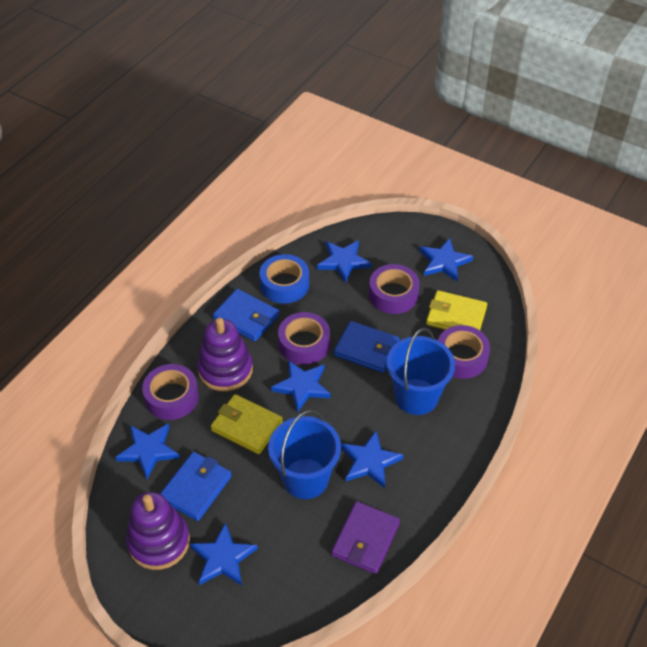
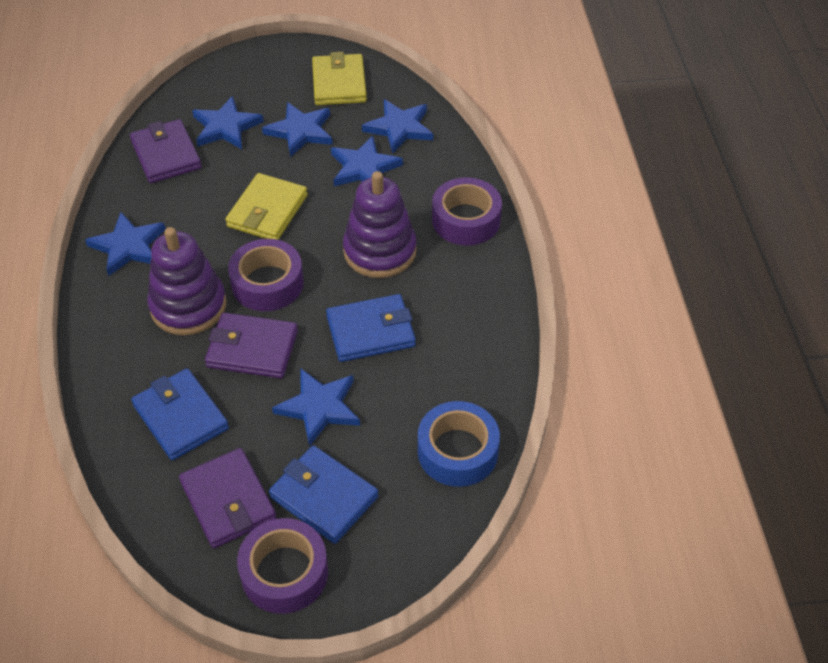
blue bucket: 2 -> 0
purple tape: 4 -> 3
purple wallet: 1 -> 3

